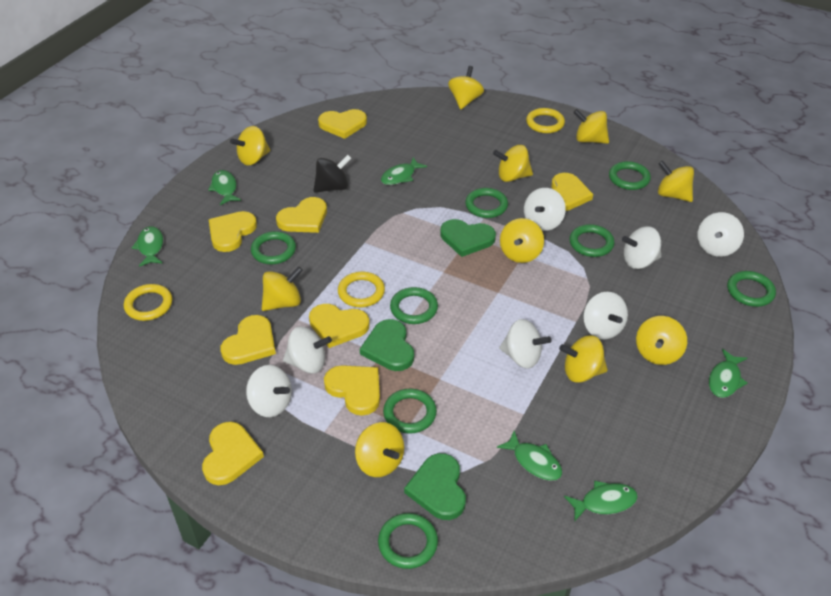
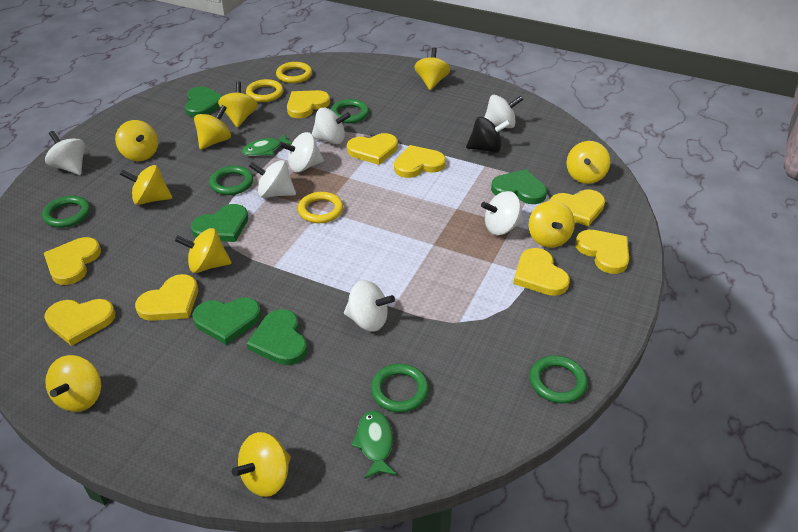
green fish: 6 -> 2
green heart: 3 -> 5
green ring: 8 -> 5
yellow heart: 8 -> 9

